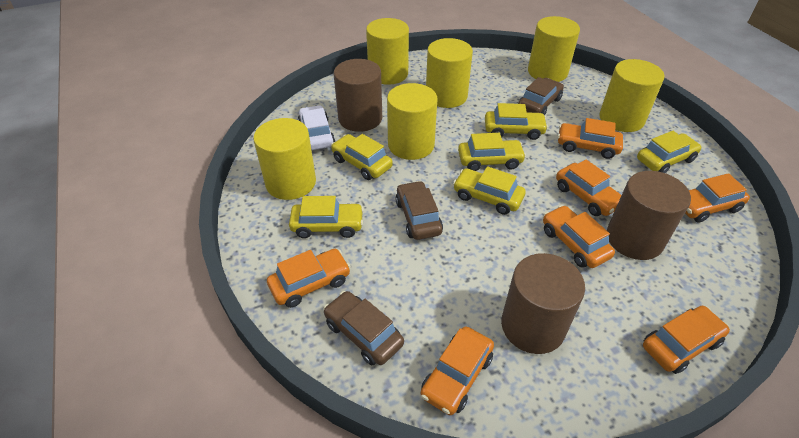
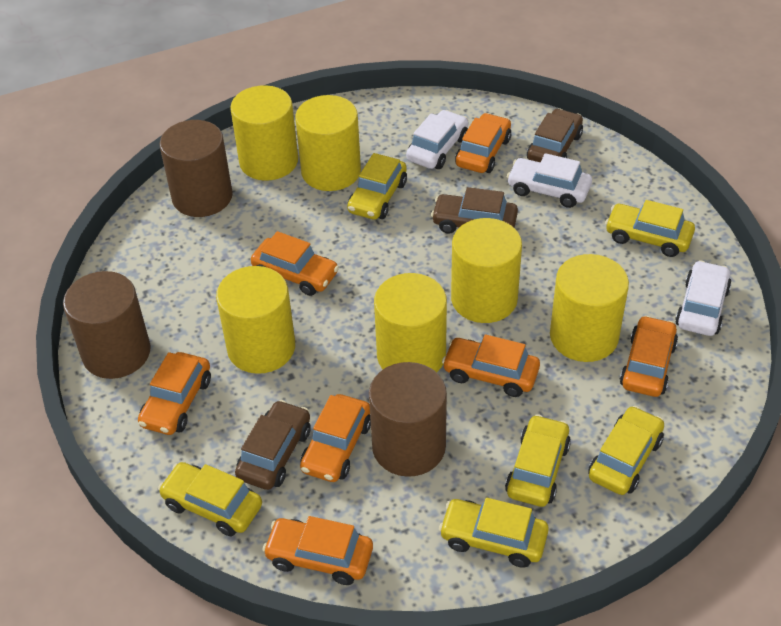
white car: 1 -> 3

